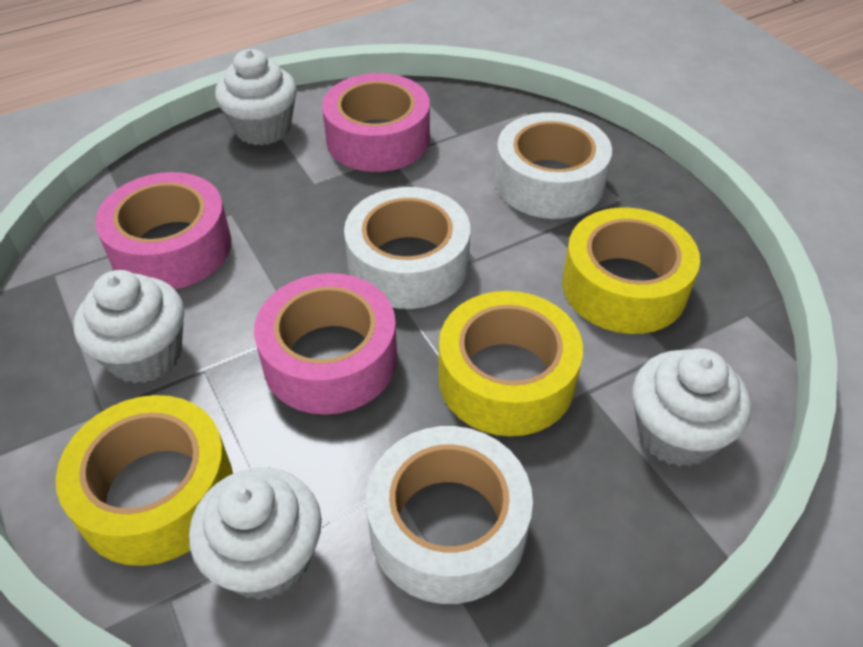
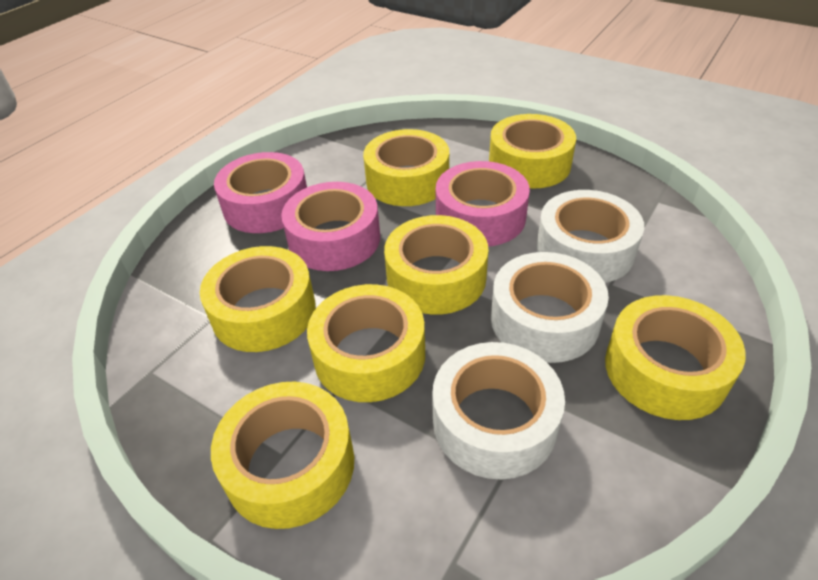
white cupcake: 4 -> 0
yellow tape: 3 -> 7

